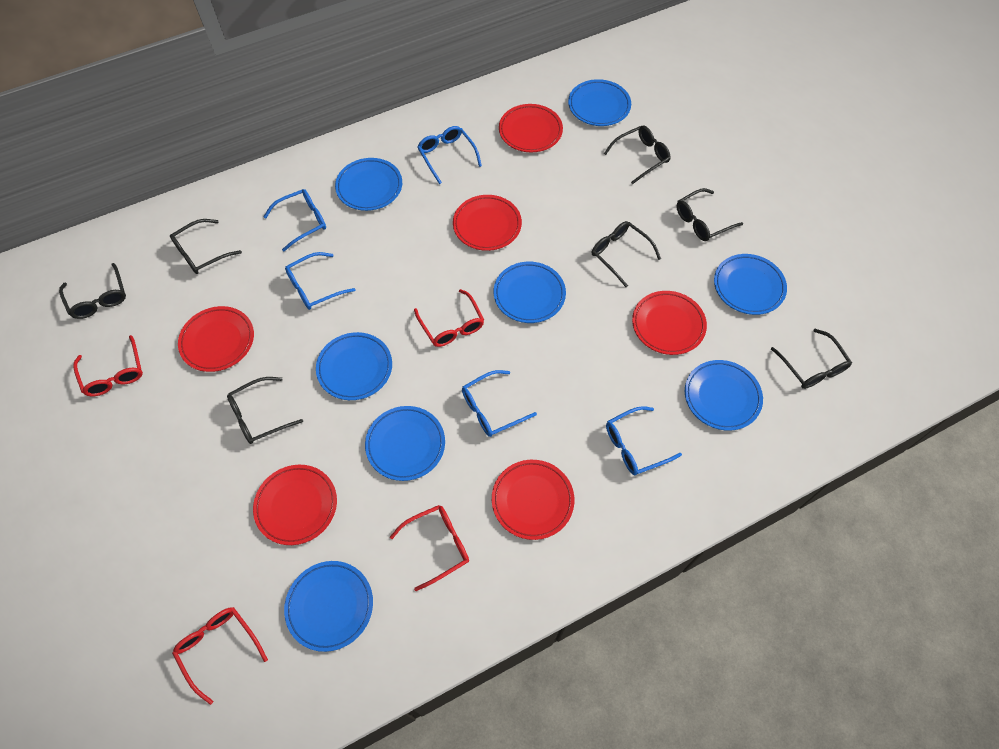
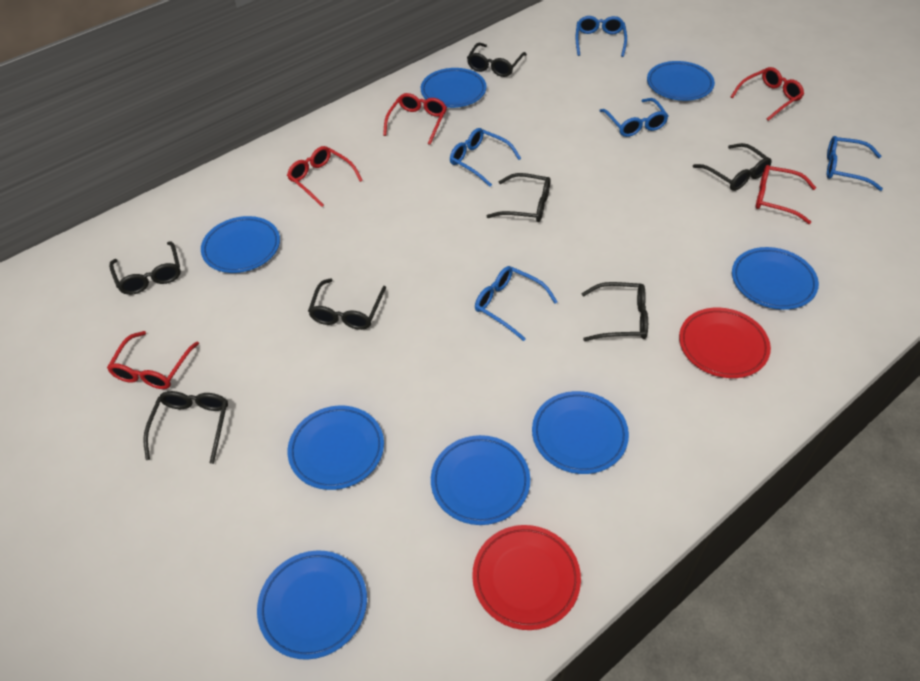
red glasses: 4 -> 5
red plate: 6 -> 2

